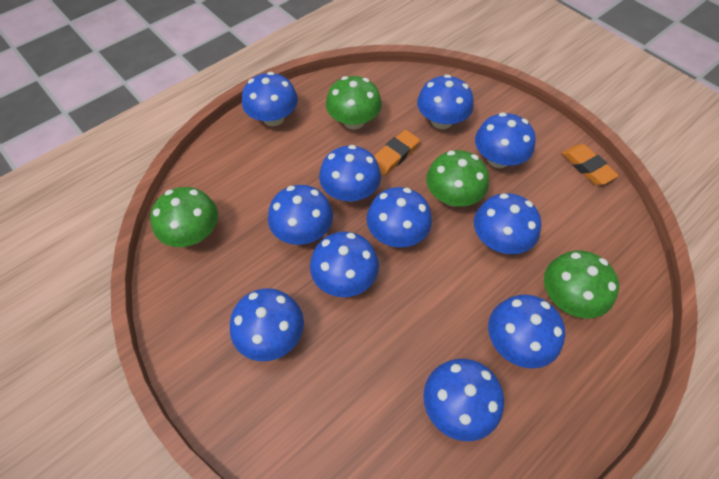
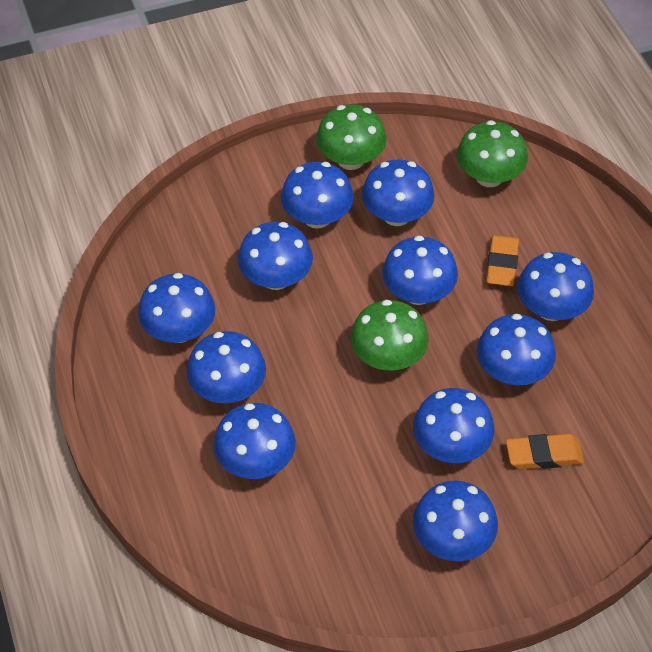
green mushroom: 4 -> 3

